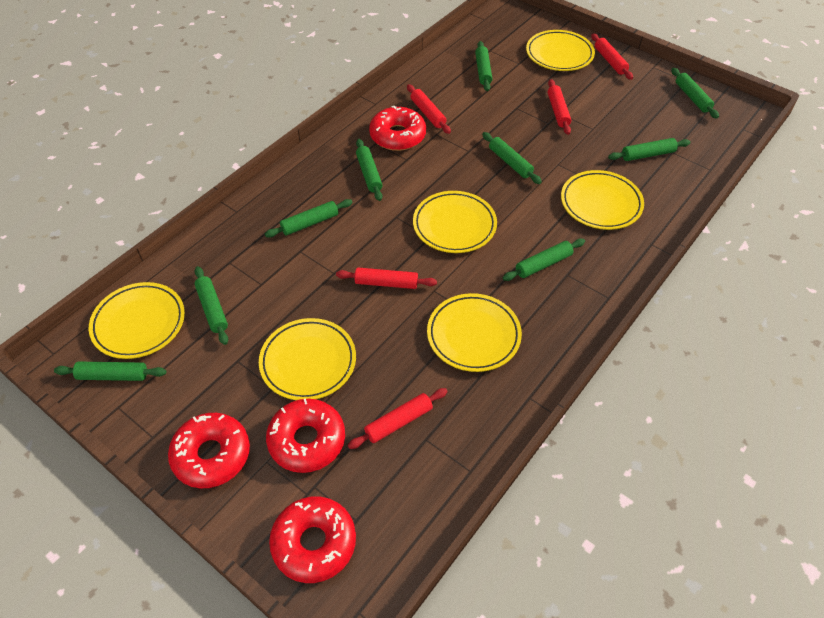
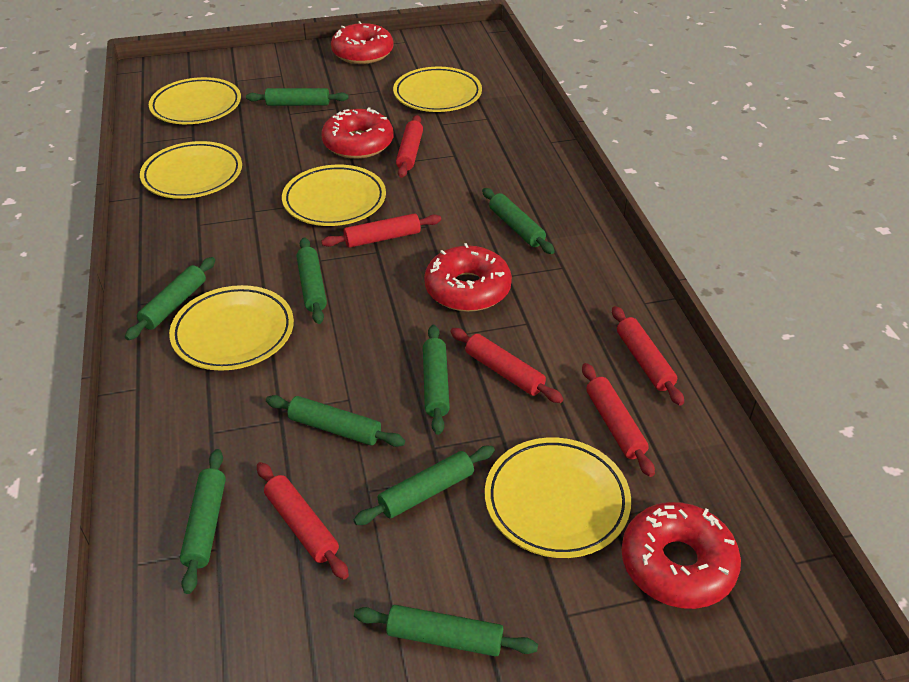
red rolling pin: 5 -> 6

